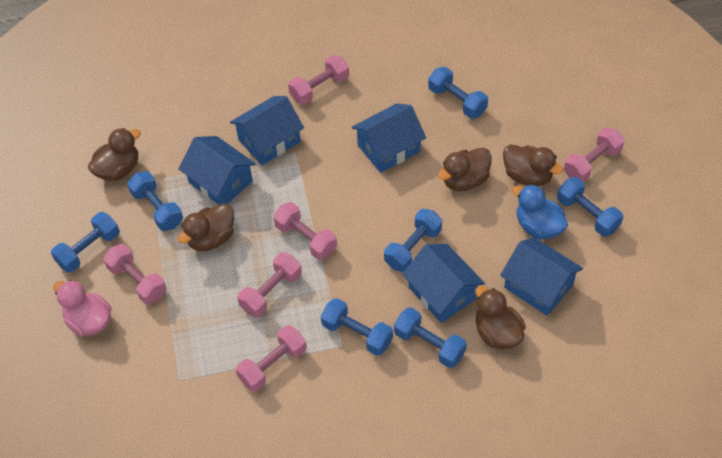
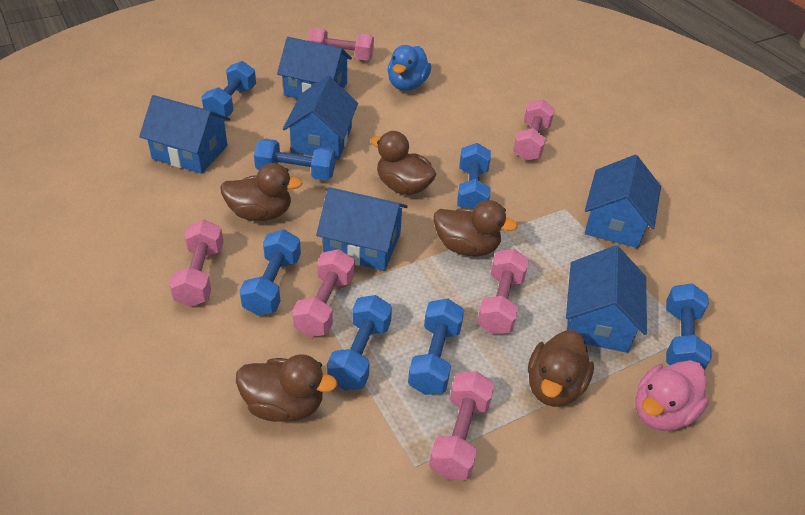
blue house: 5 -> 6

